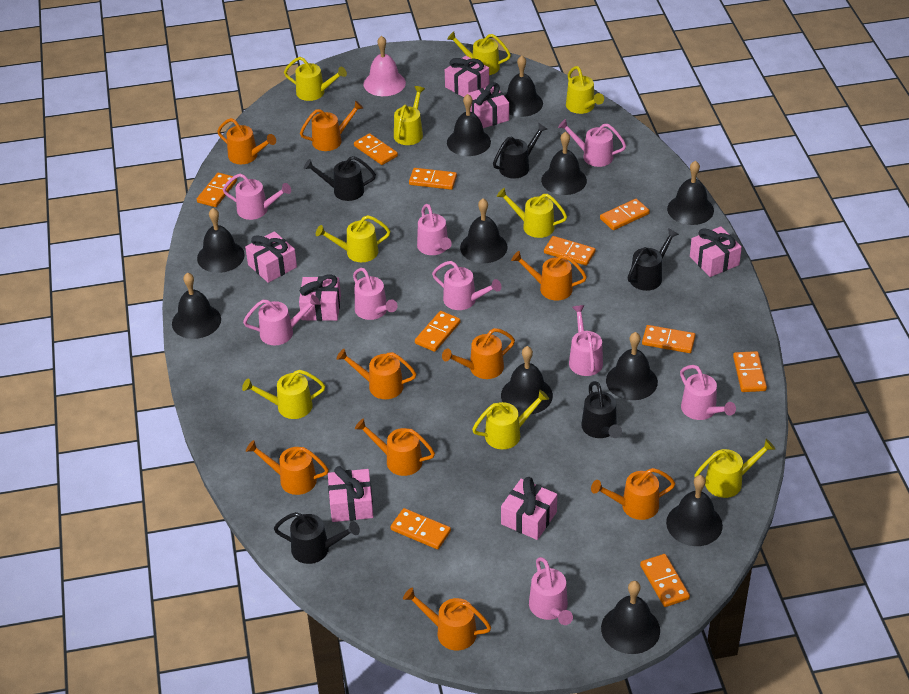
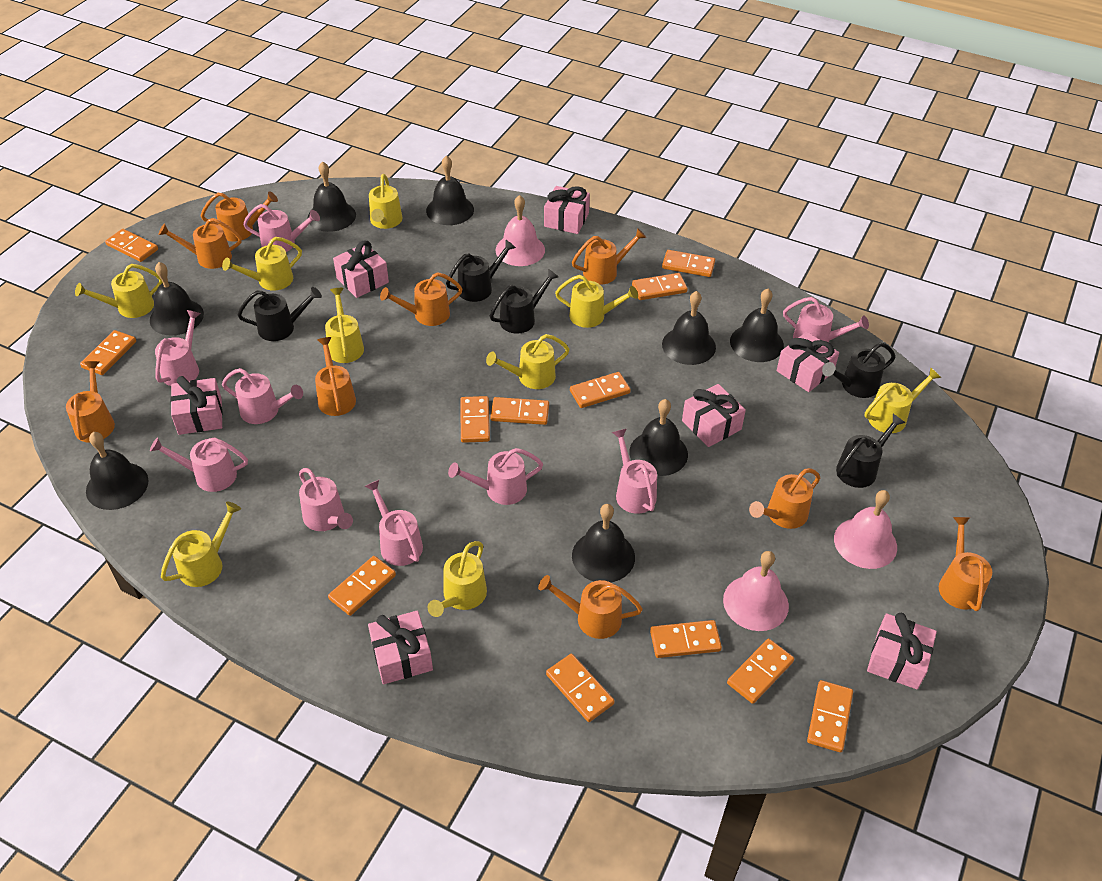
black bell: 11 -> 8
orange domino: 10 -> 12
pink bell: 1 -> 3

